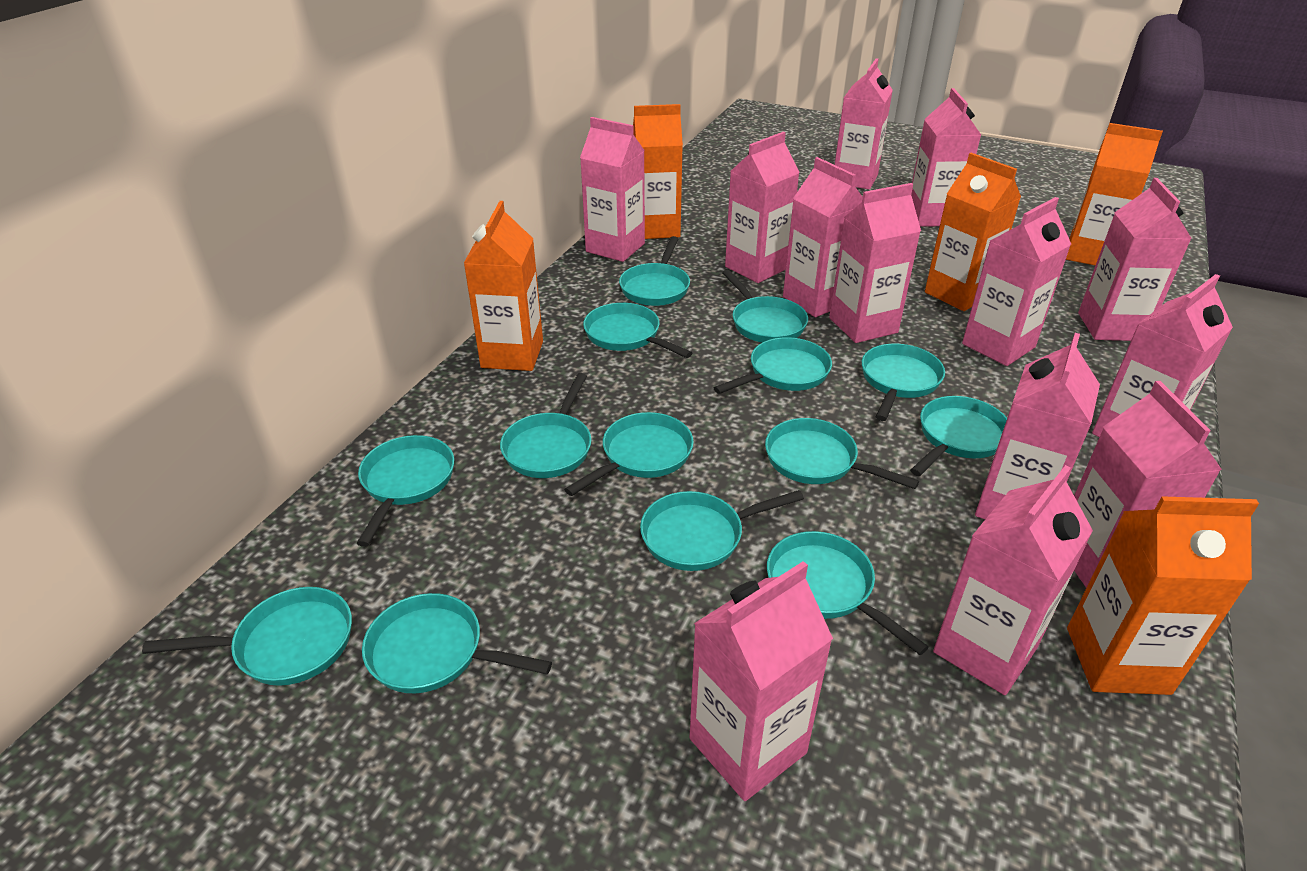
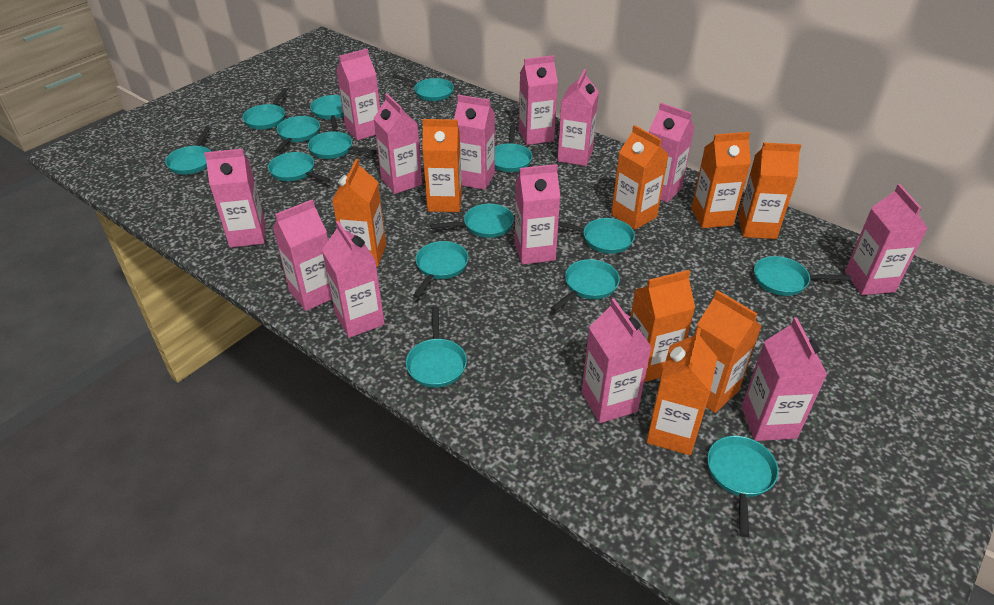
orange carton: 5 -> 8
turquoise pan: 14 -> 15

